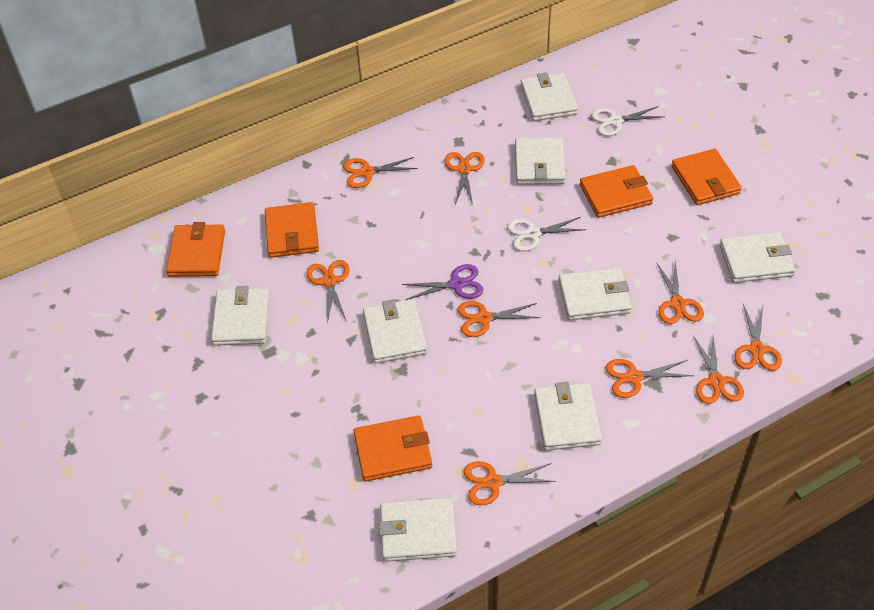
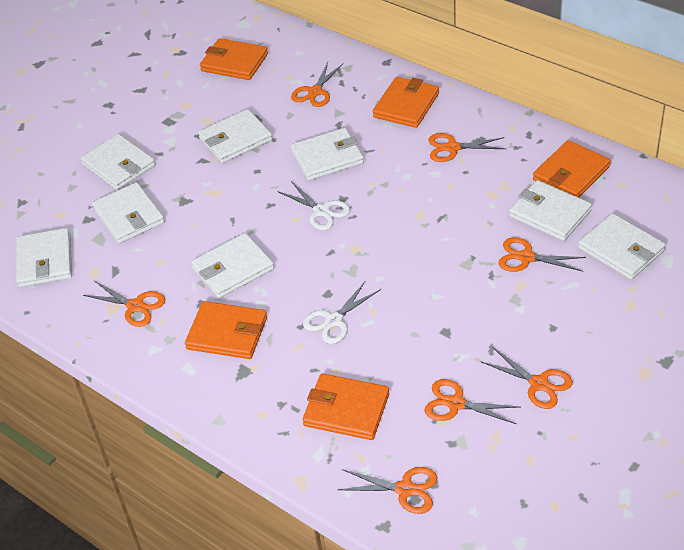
orange scissors: 9 -> 7
purple scissors: 1 -> 0

